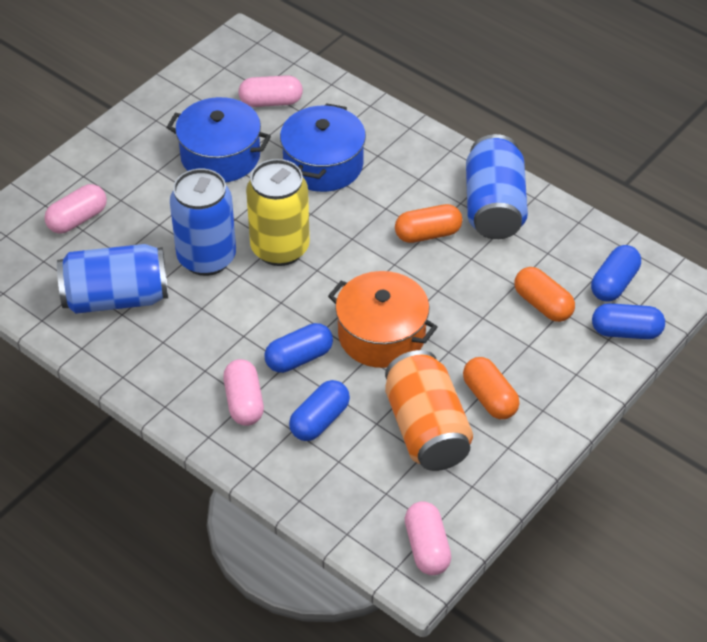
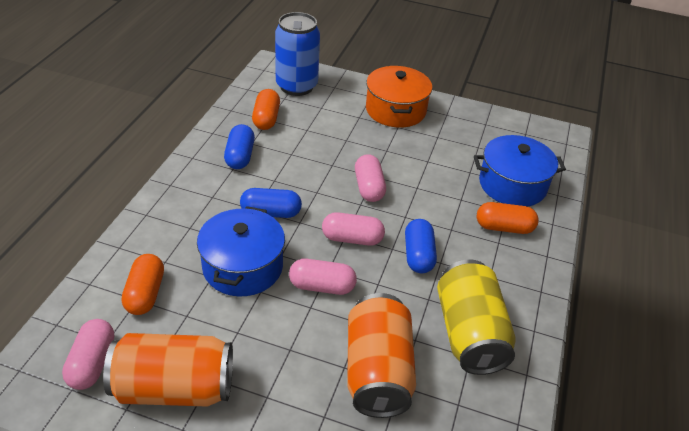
blue can: 3 -> 1
blue capsule: 4 -> 3
orange can: 1 -> 2

